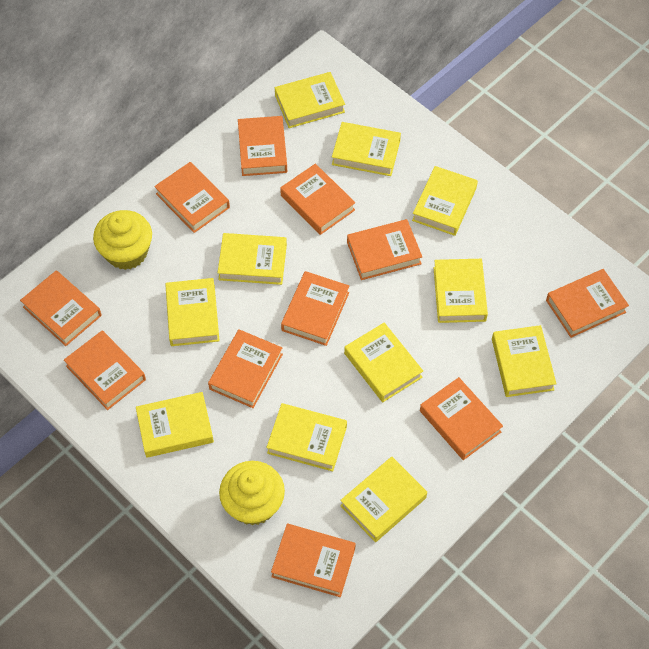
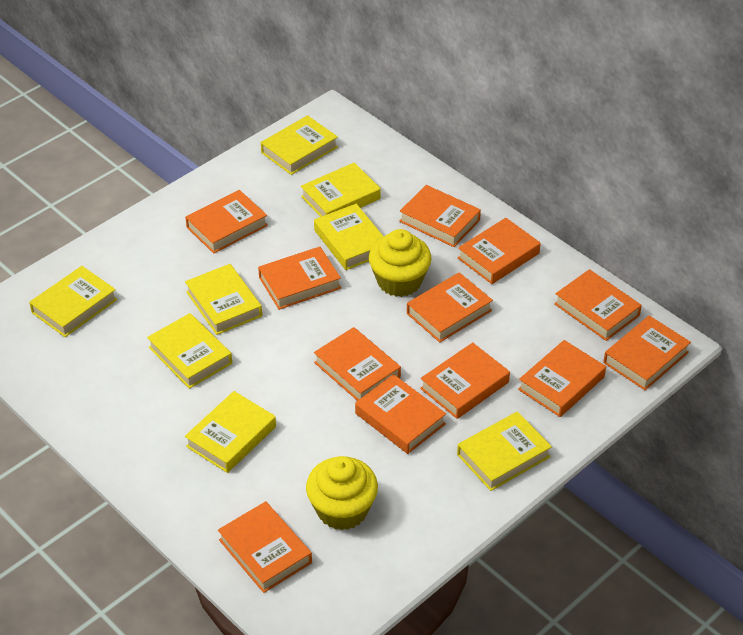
orange book: 11 -> 12
yellow book: 11 -> 8

